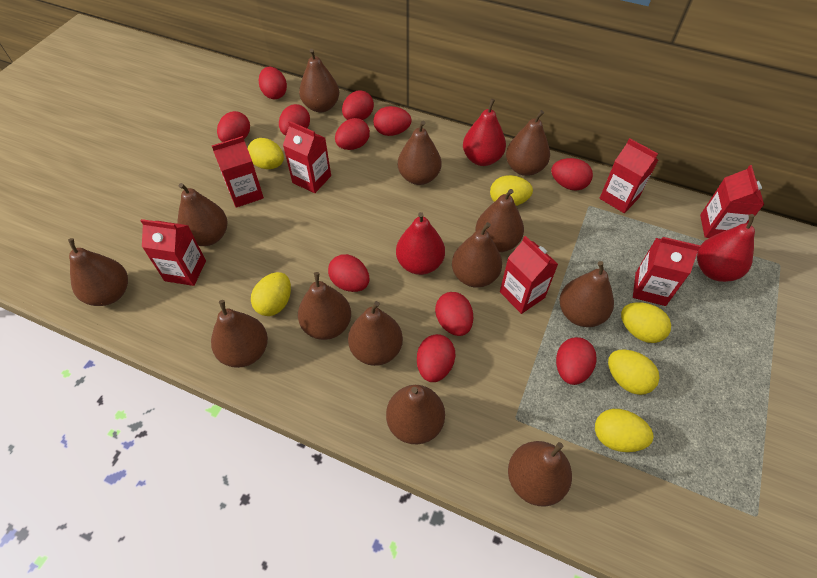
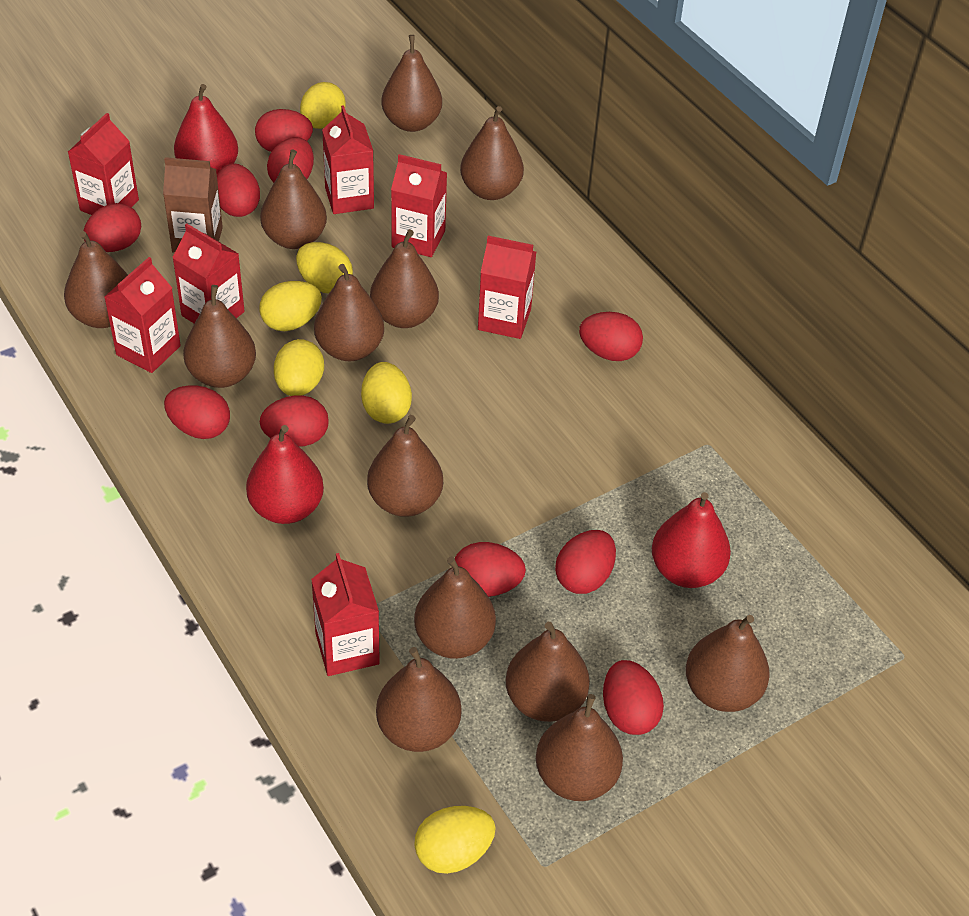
brown carton: 0 -> 1
red egg: 11 -> 10

